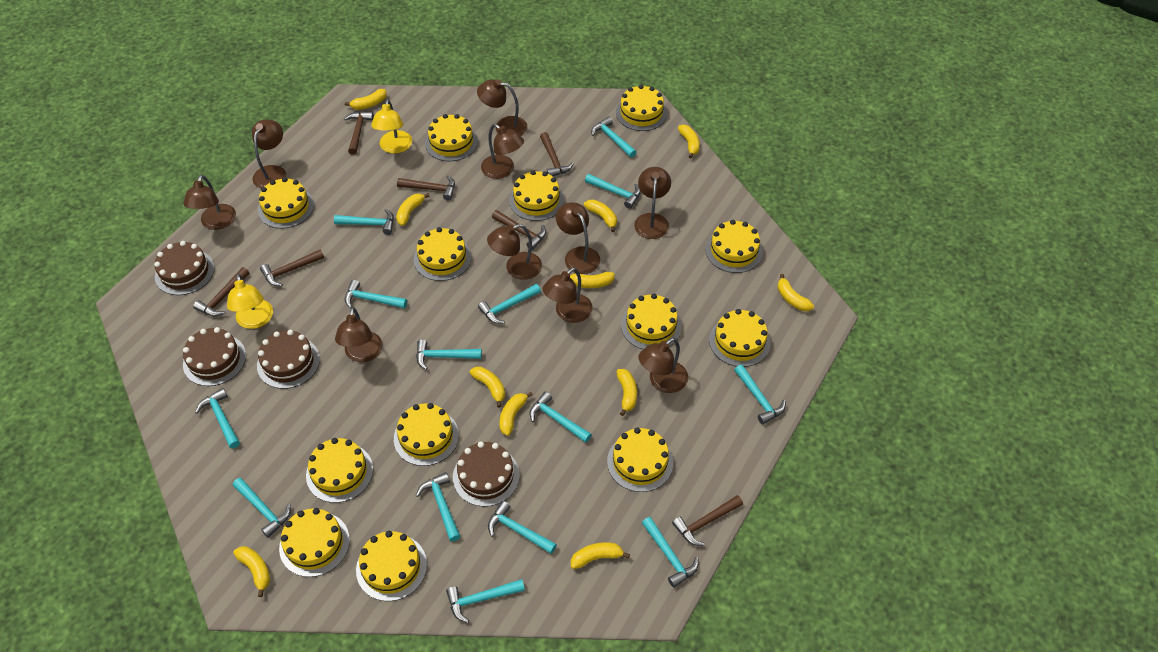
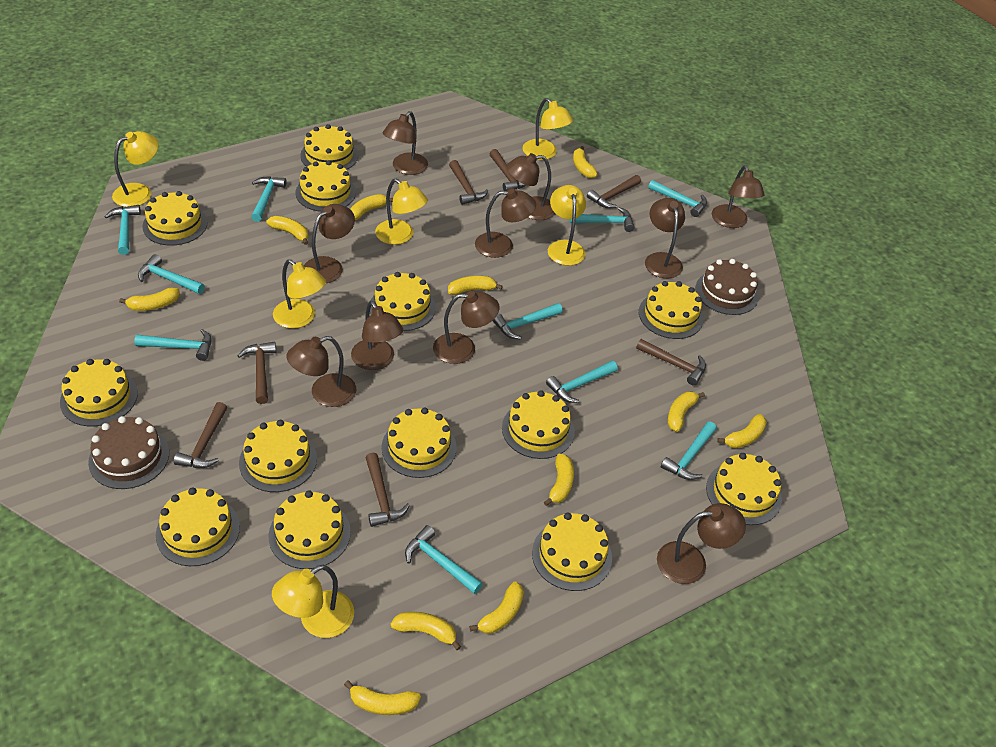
brown cake: 4 -> 2
turquoise hammer: 14 -> 10
yellow lamp: 2 -> 6

